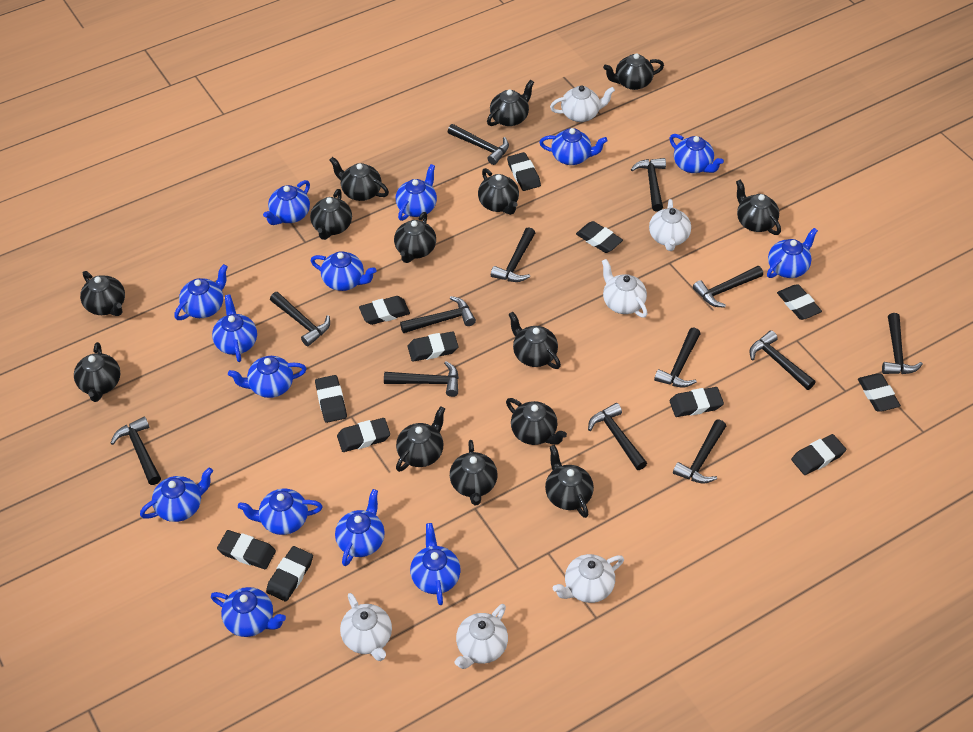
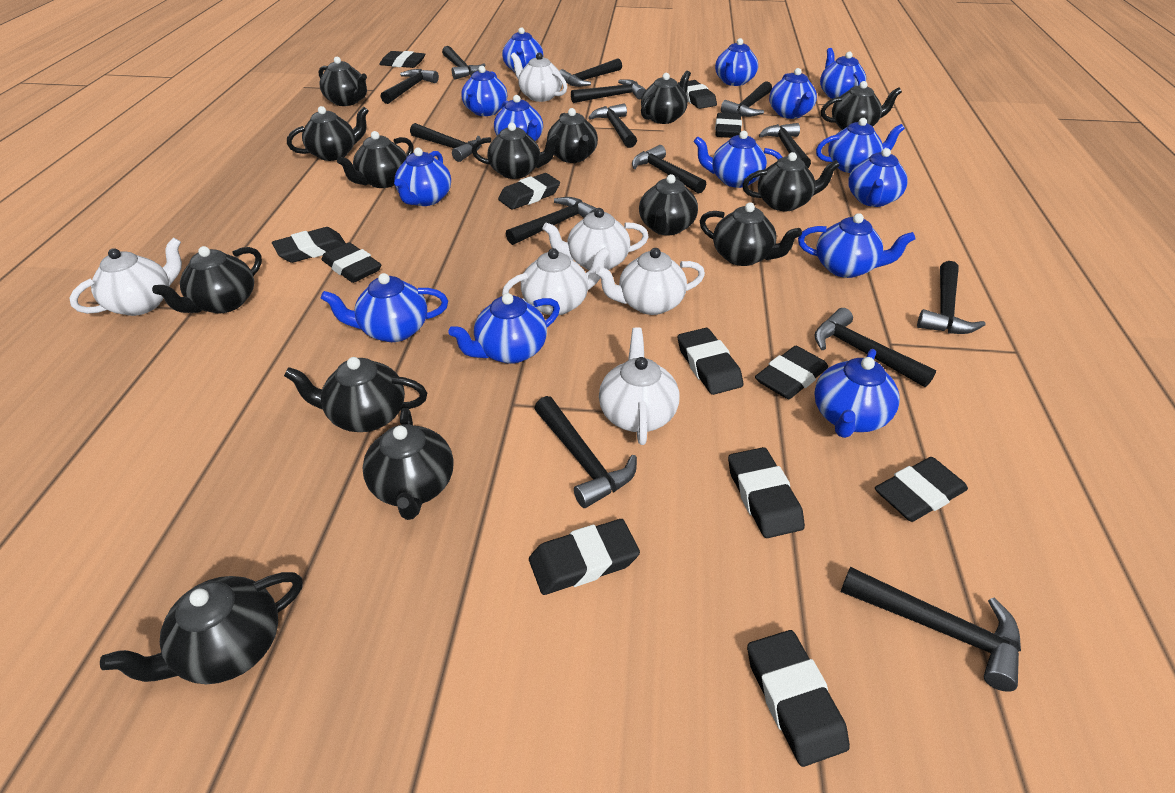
black hammer: 13 -> 14

